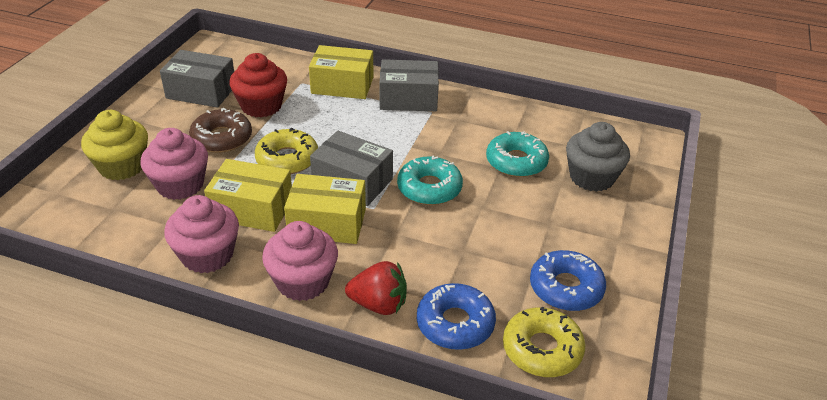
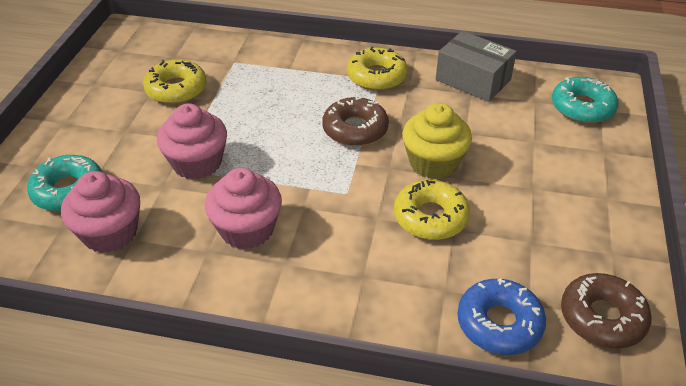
blue donut: 2 -> 1
brown donut: 1 -> 2
grey box: 3 -> 1
grey cupcake: 1 -> 0
red cupcake: 1 -> 0
red strawberry: 1 -> 0
yellow box: 3 -> 0
yellow donut: 2 -> 3

